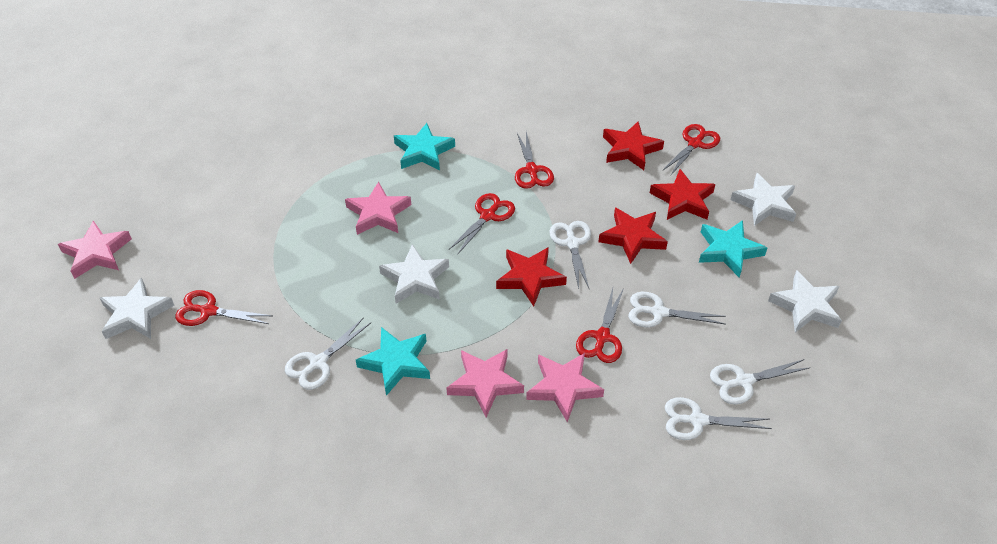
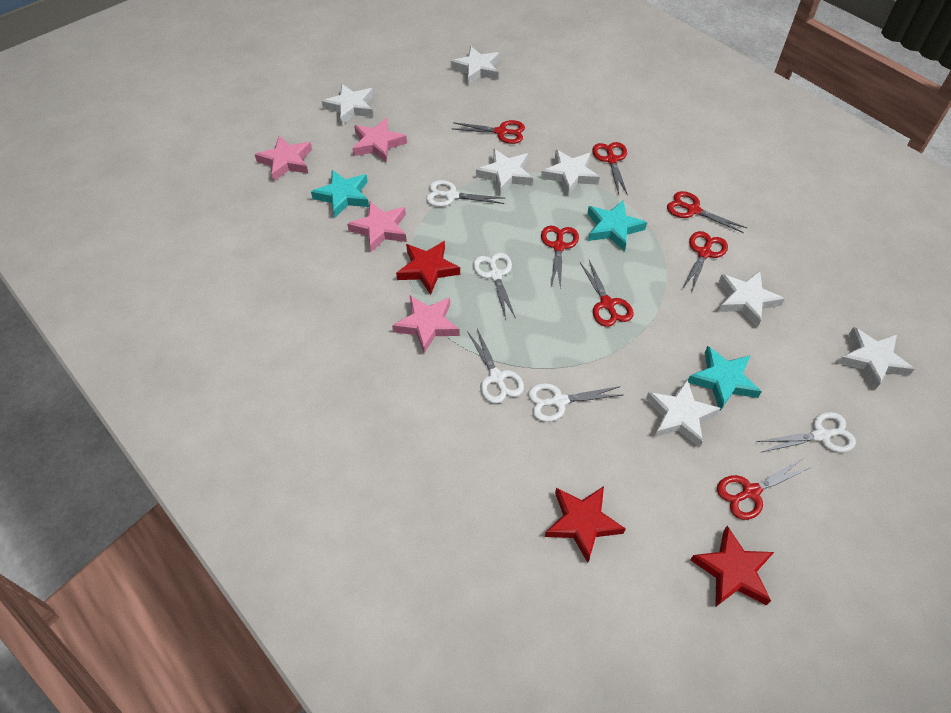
red scissors: 5 -> 7
red star: 4 -> 3
white star: 4 -> 7

